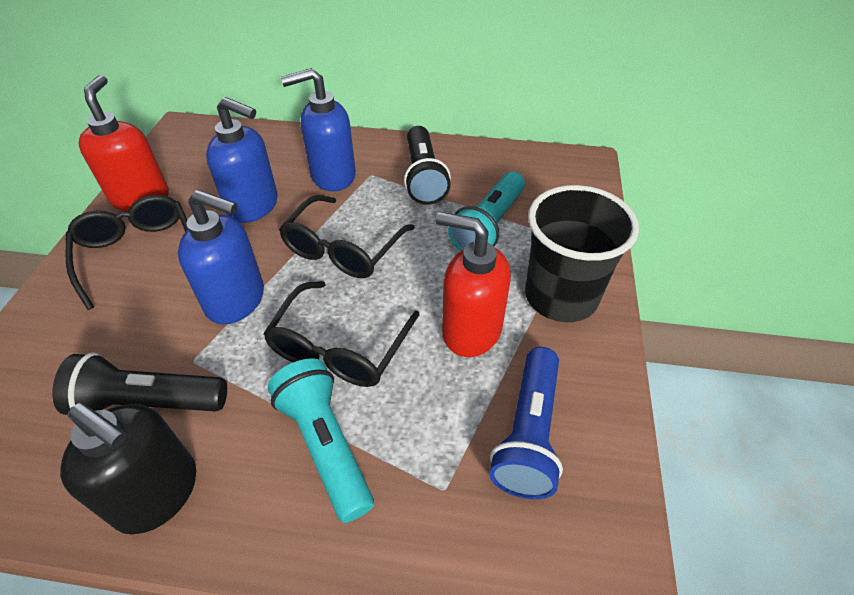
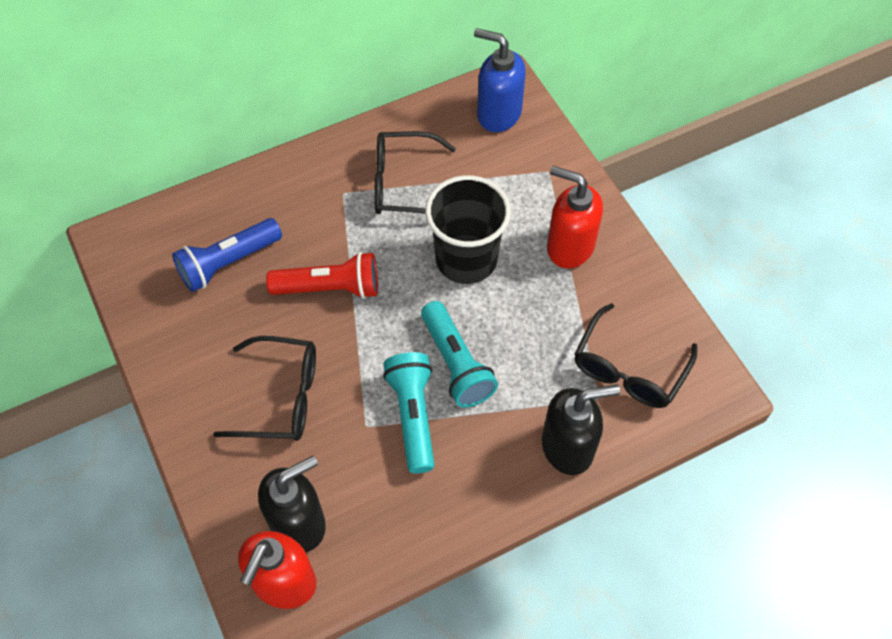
black flashlight: 2 -> 0
black soap dispenser: 1 -> 2
blue soap dispenser: 3 -> 1
red flashlight: 0 -> 1

